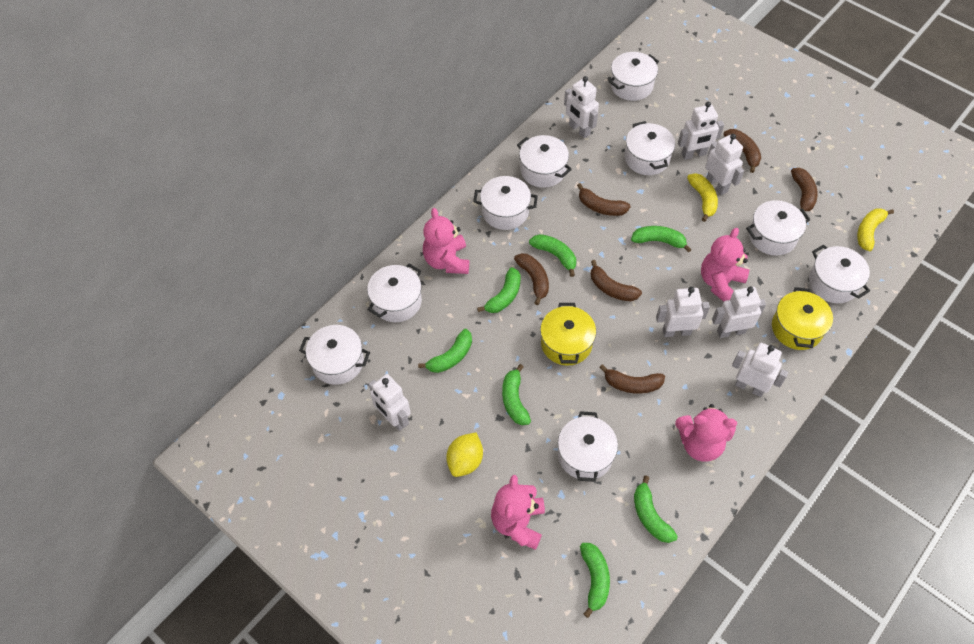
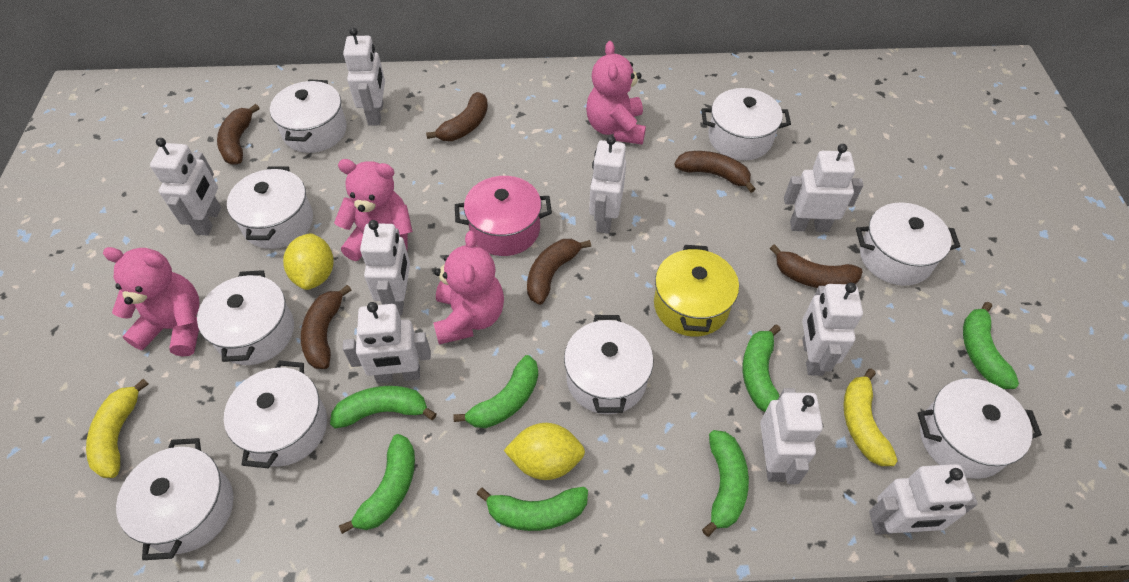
pink pot: 0 -> 1
white robot: 7 -> 9
yellow lemon: 1 -> 2
yellow pot: 2 -> 1

